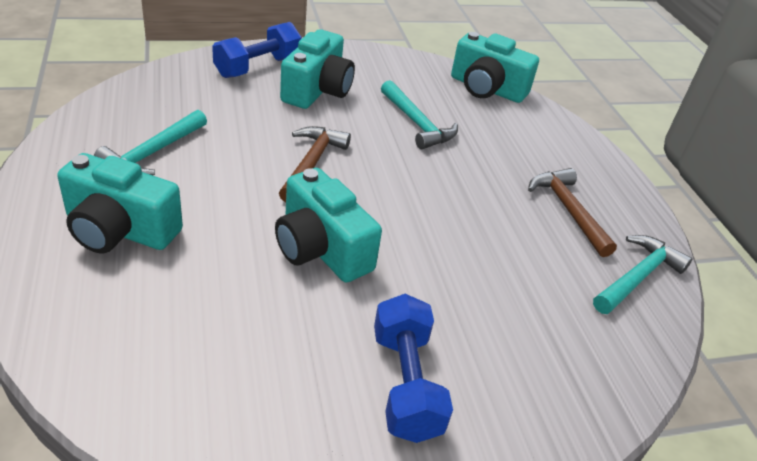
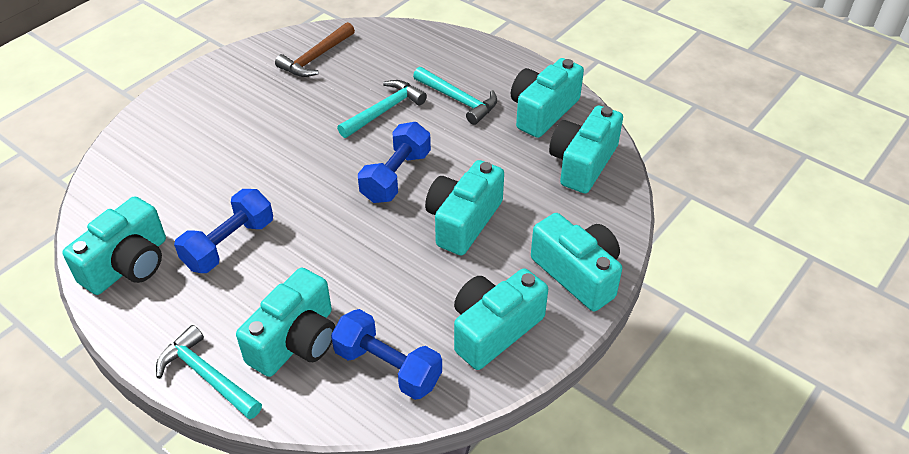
blue dumbbell: 2 -> 3
brown hammer: 2 -> 1
turquoise camera: 4 -> 7

